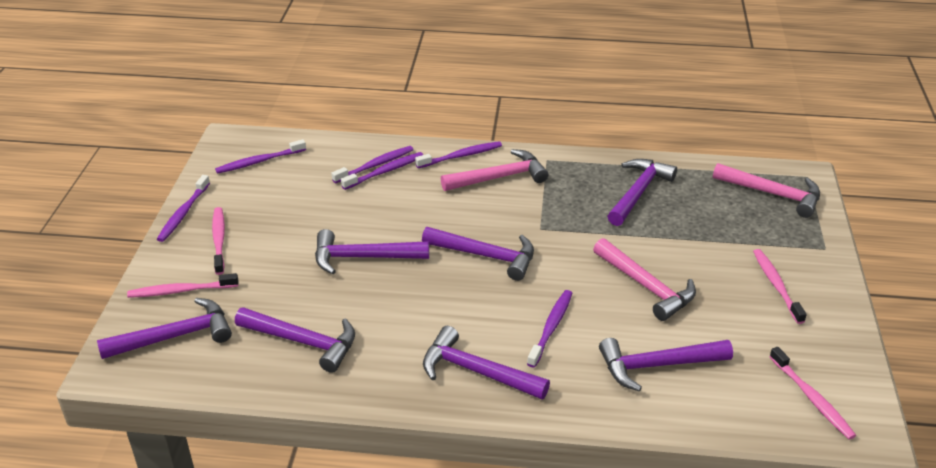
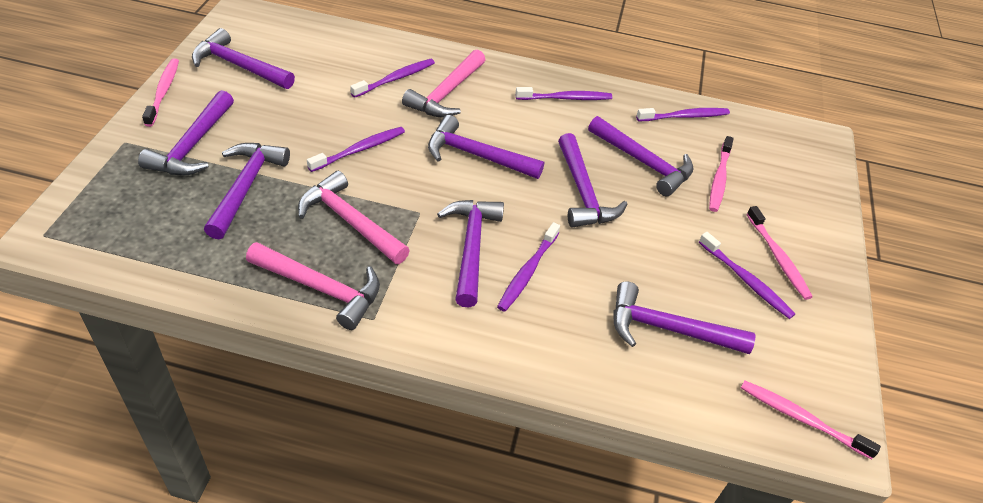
purple hammer: 7 -> 8

